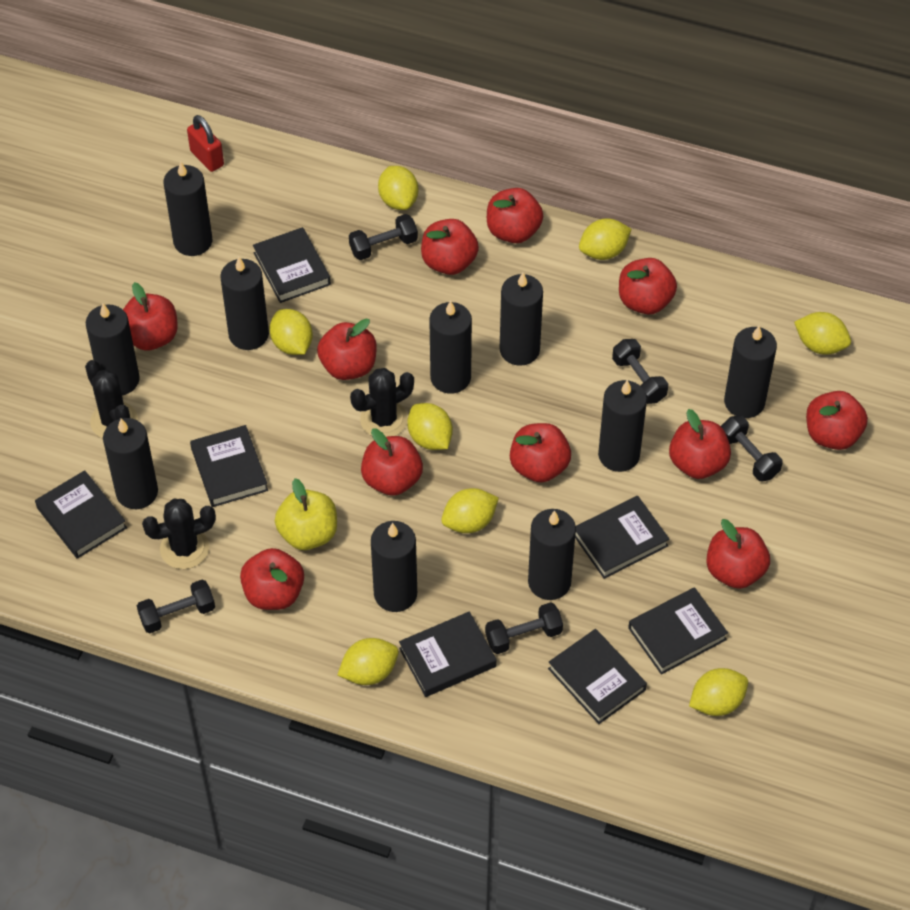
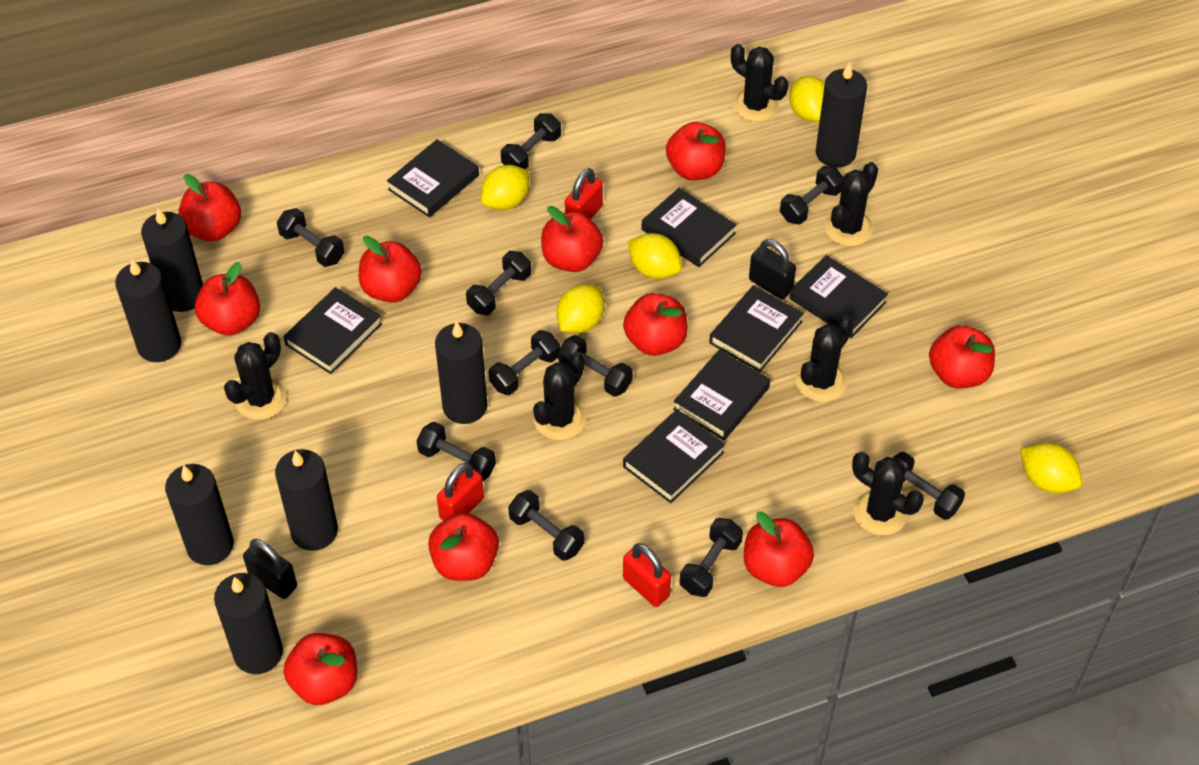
black cactus: 3 -> 6
black candle: 10 -> 7
black dumbbell: 5 -> 10
black padlock: 0 -> 2
red apple: 11 -> 10
red padlock: 1 -> 3
yellow apple: 1 -> 0
yellow lemon: 8 -> 5

